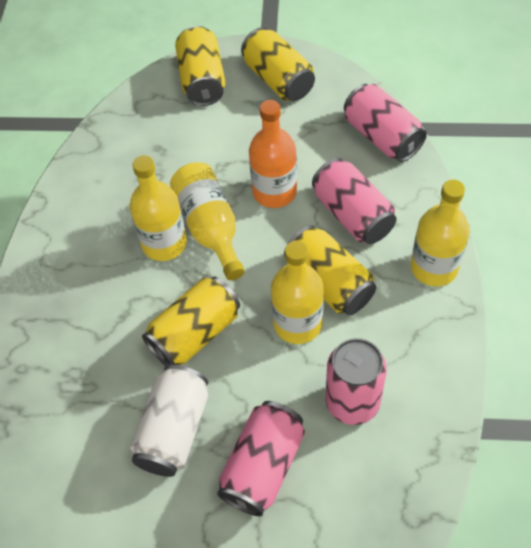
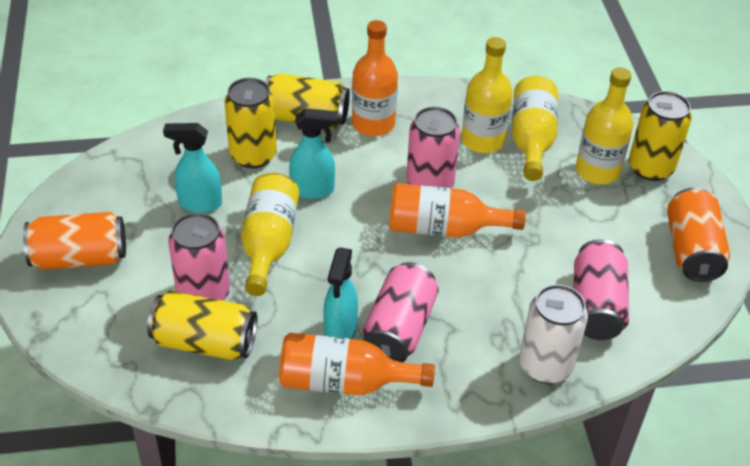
orange bottle: 1 -> 3
orange can: 0 -> 2
turquoise spray bottle: 0 -> 3

